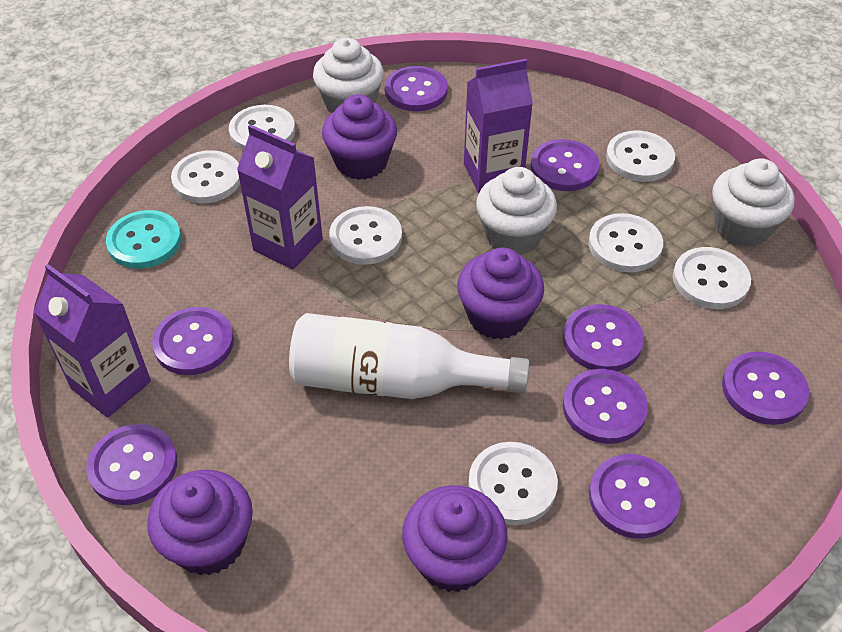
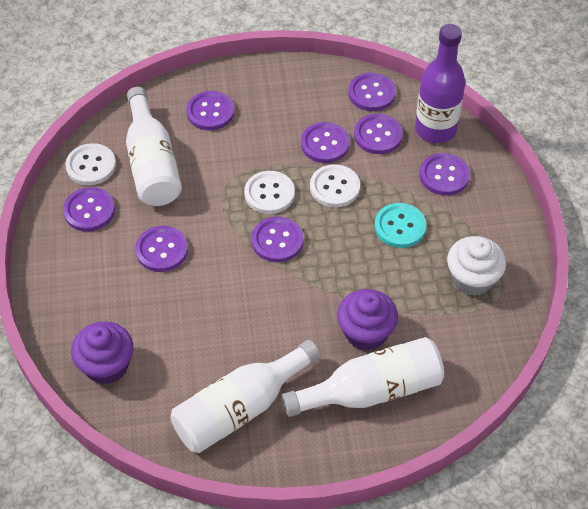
purple bottle: 0 -> 1
purple carton: 3 -> 0
purple cupcake: 4 -> 2
white bottle: 1 -> 3
white button: 7 -> 3
white cupcake: 3 -> 1

